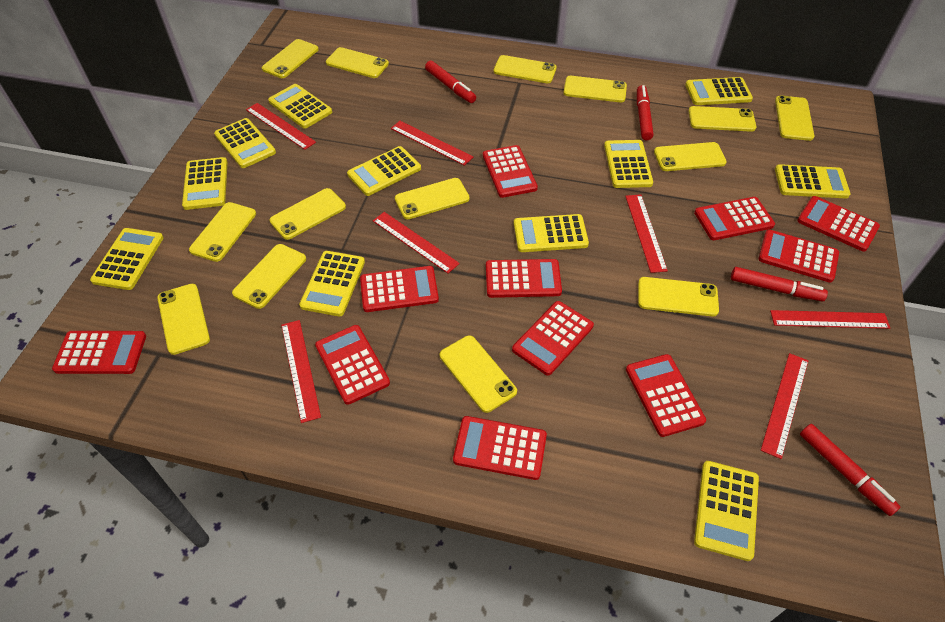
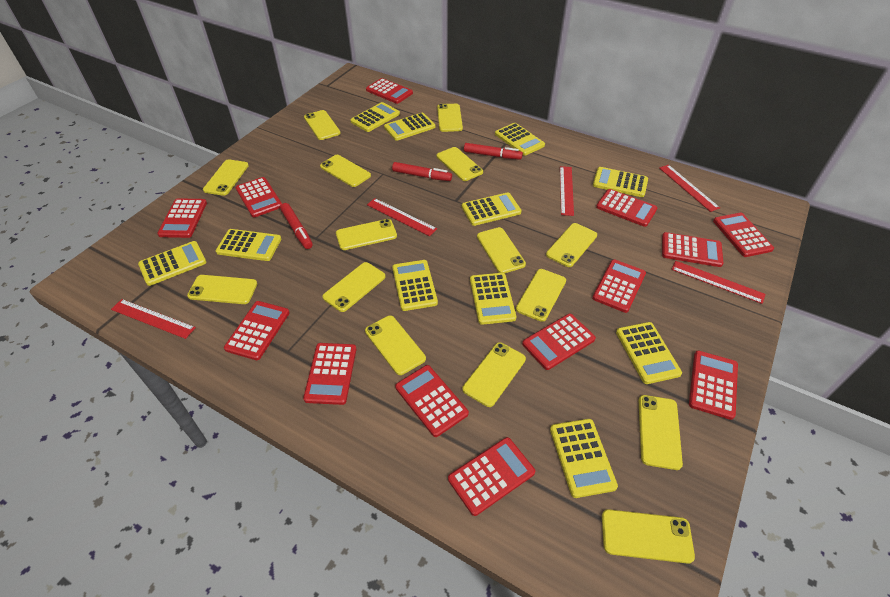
red calculator: 11 -> 13
red marker: 4 -> 3
red ruler: 7 -> 5
yellow phone: 14 -> 15

